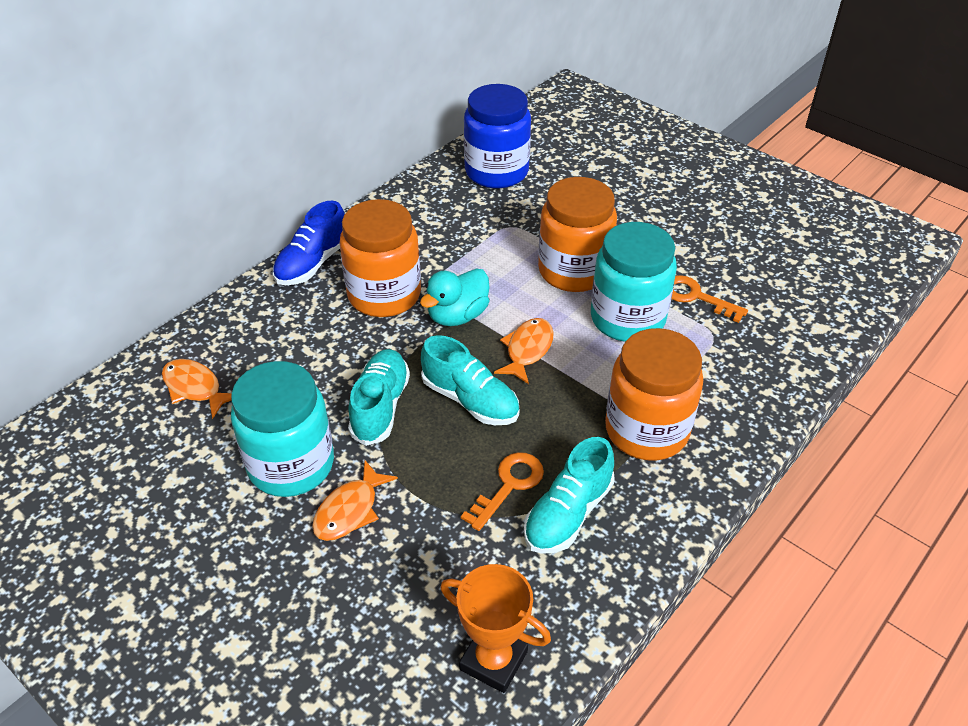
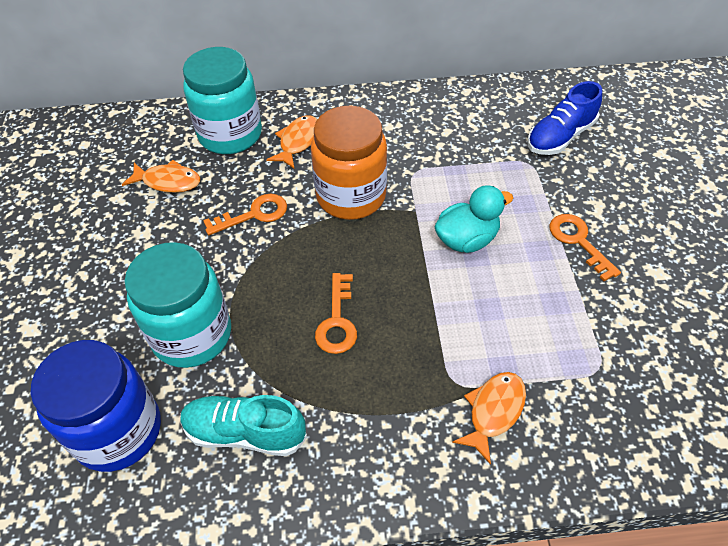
orange jar: 3 -> 1
orange key: 2 -> 3
orange trophy: 1 -> 0
turquoise shoe: 3 -> 1

